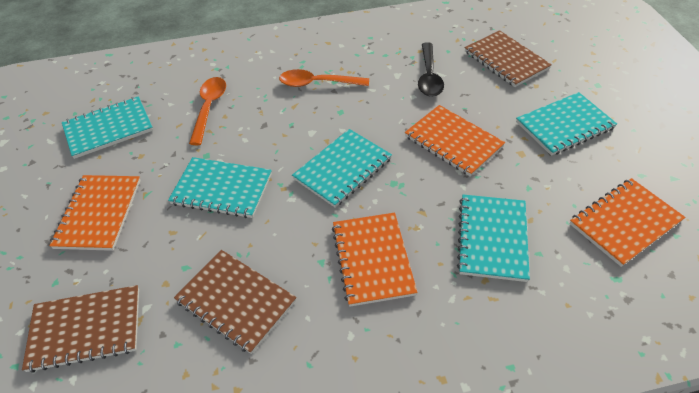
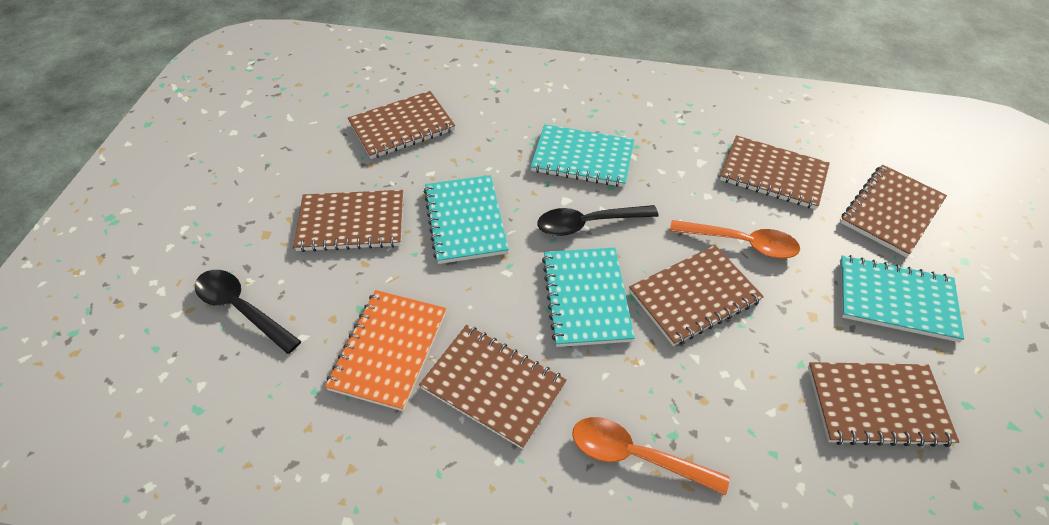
black spoon: 1 -> 2
brown notebook: 3 -> 7
orange notebook: 4 -> 1
turquoise notebook: 5 -> 4

